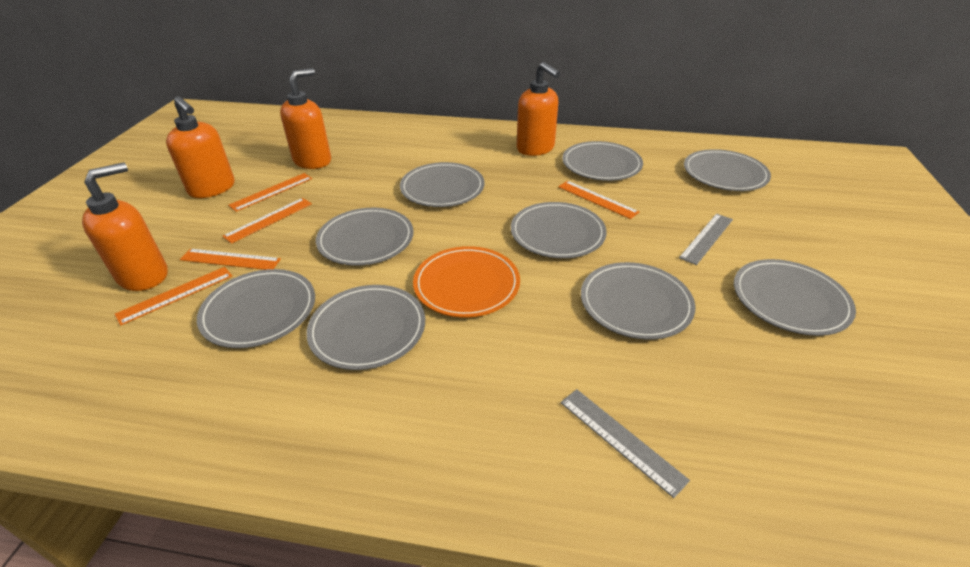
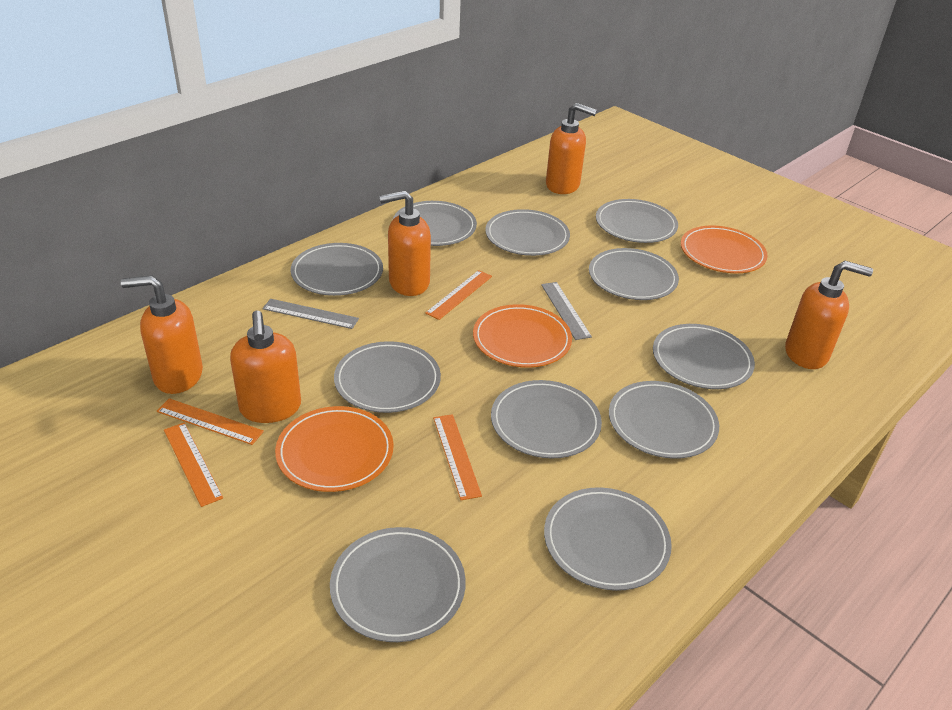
grey plate: 9 -> 11
orange plate: 1 -> 3
orange ruler: 5 -> 4
orange soap dispenser: 4 -> 5

